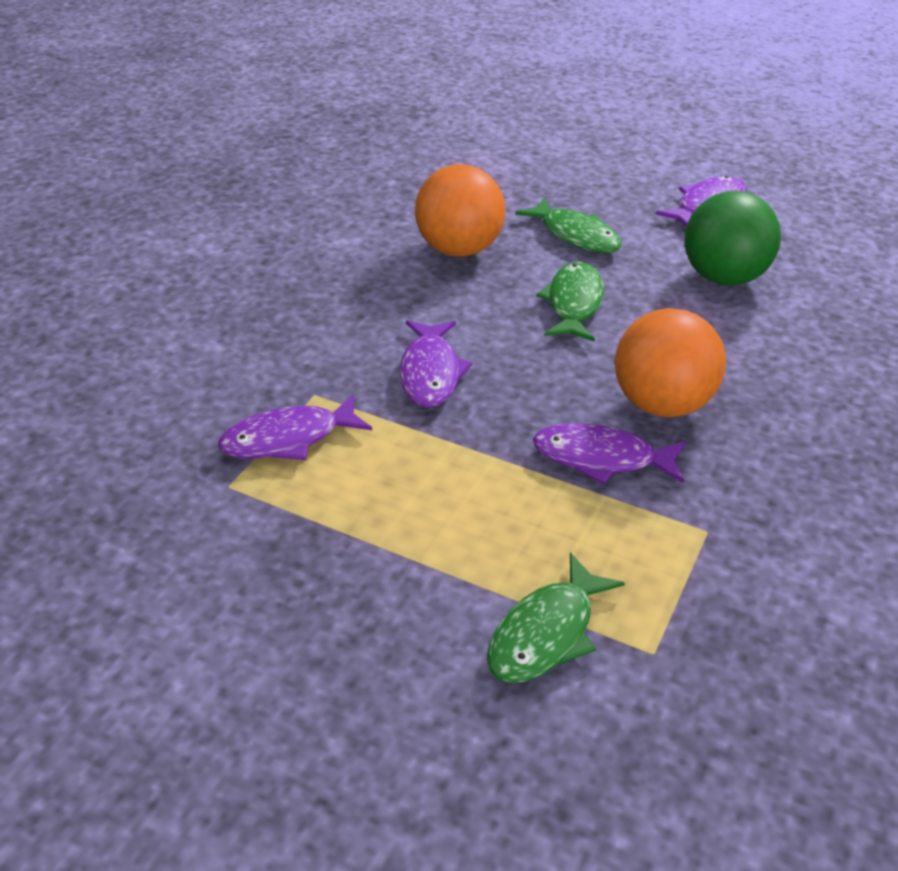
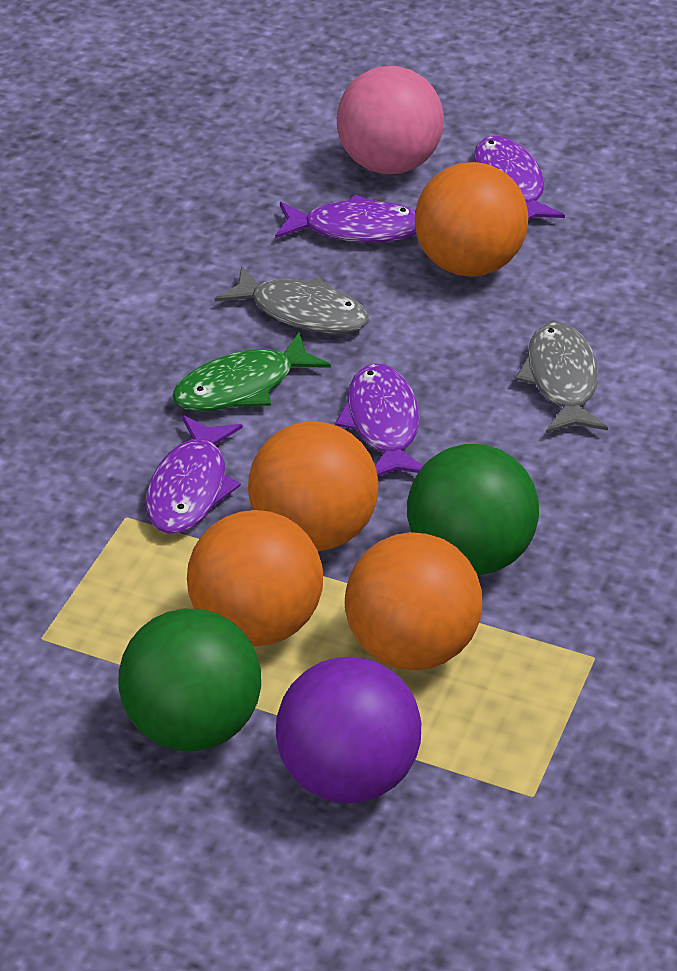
green ball: 1 -> 2
green fish: 3 -> 1
grey fish: 0 -> 2
orange ball: 2 -> 4
pink ball: 0 -> 1
purple ball: 0 -> 1

